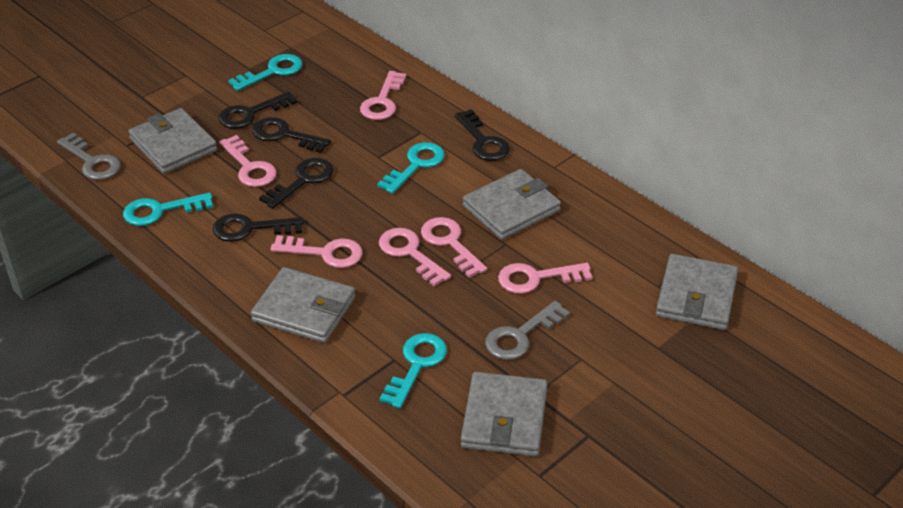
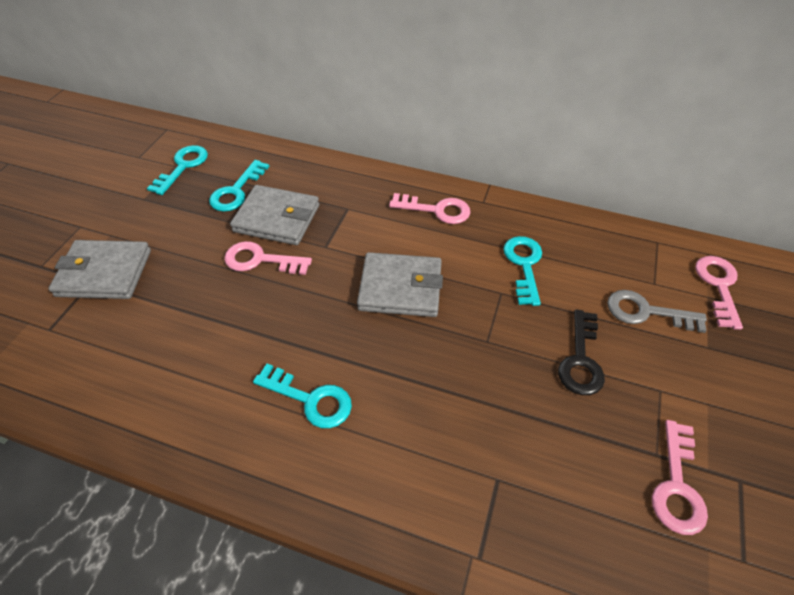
black key: 5 -> 1
grey key: 2 -> 1
grey wallet: 5 -> 3
pink key: 6 -> 4

